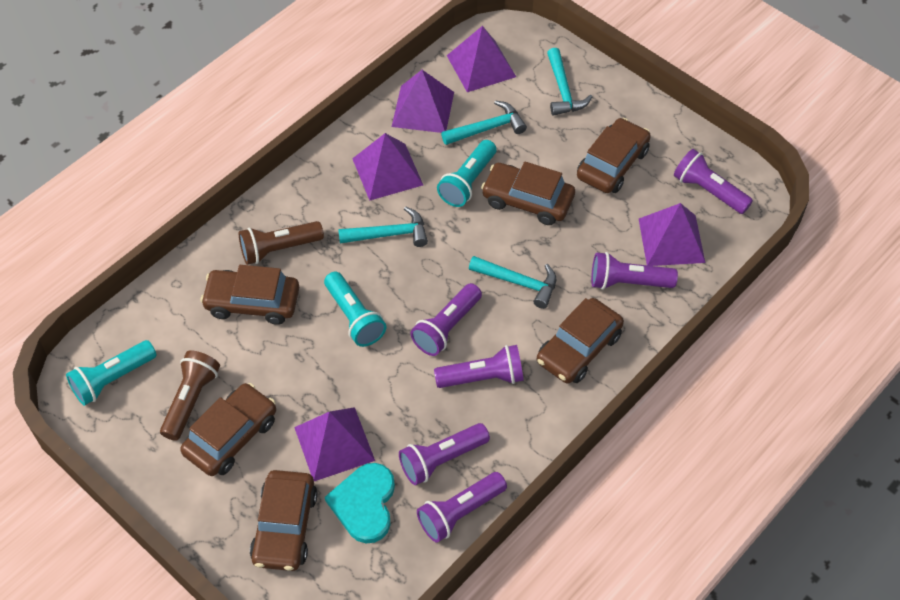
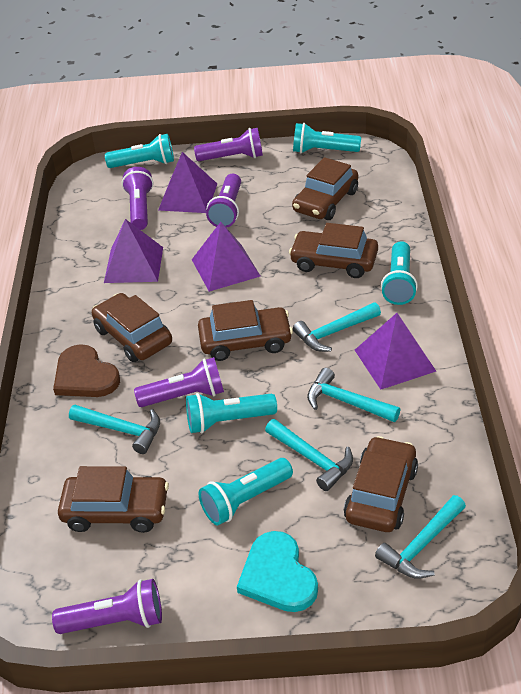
brown flashlight: 2 -> 0
brown heart: 0 -> 1
purple flashlight: 6 -> 5
purple pyramid: 5 -> 4
turquoise flashlight: 3 -> 5
turquoise hammer: 4 -> 5

